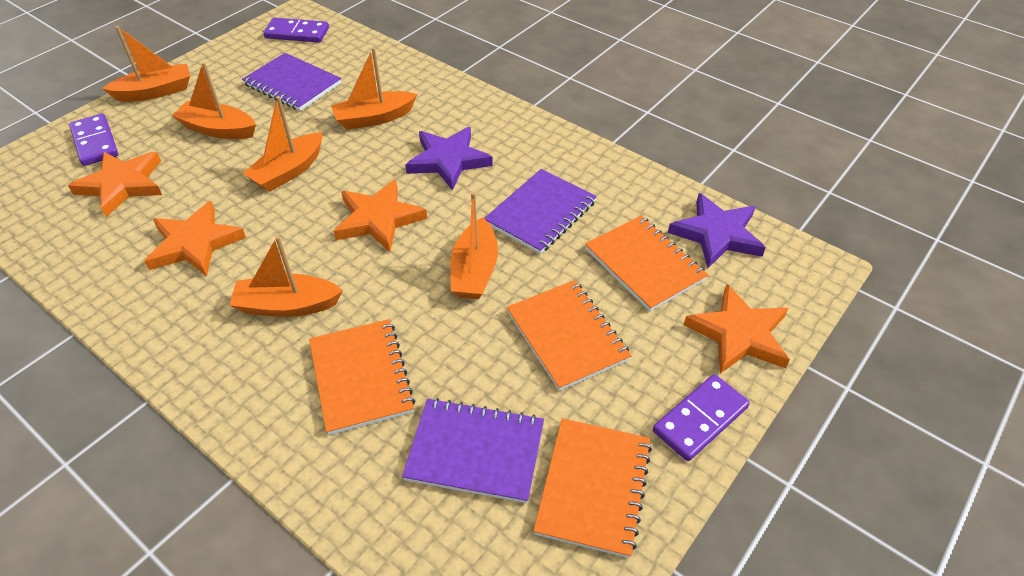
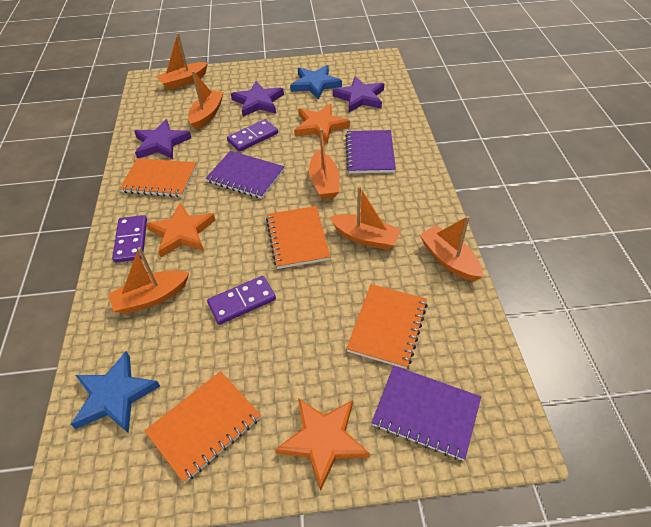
blue star: 0 -> 2
orange star: 4 -> 3
purple star: 2 -> 3

